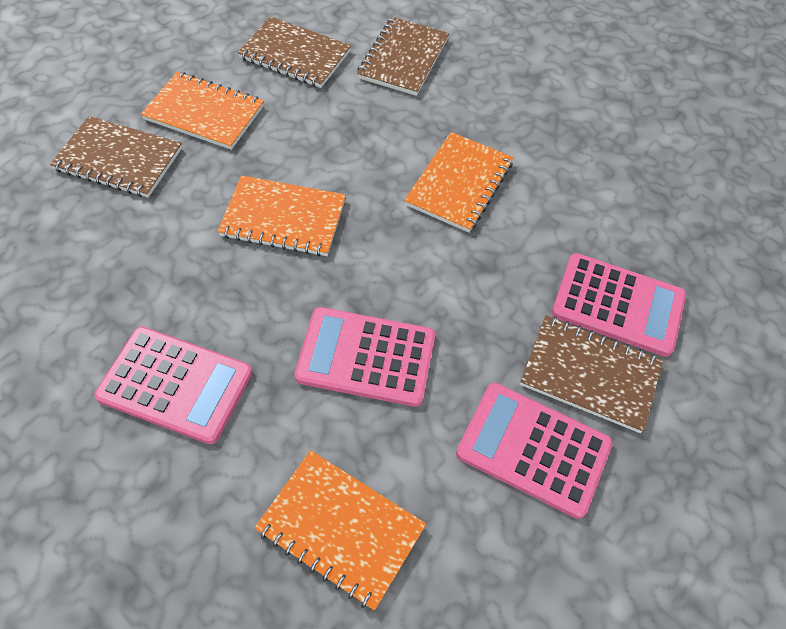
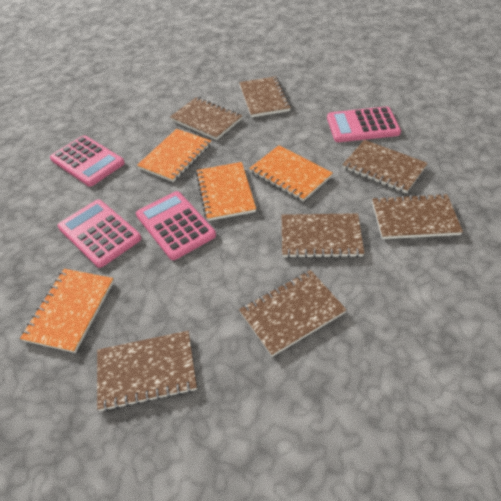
brown notebook: 4 -> 7

